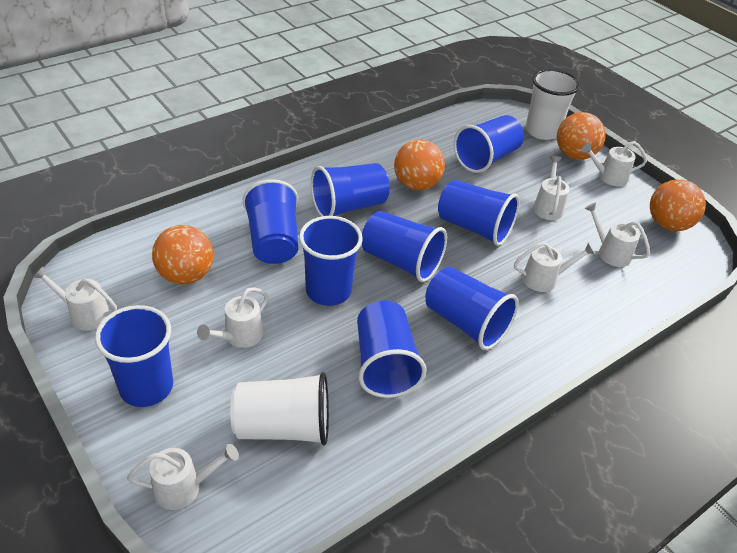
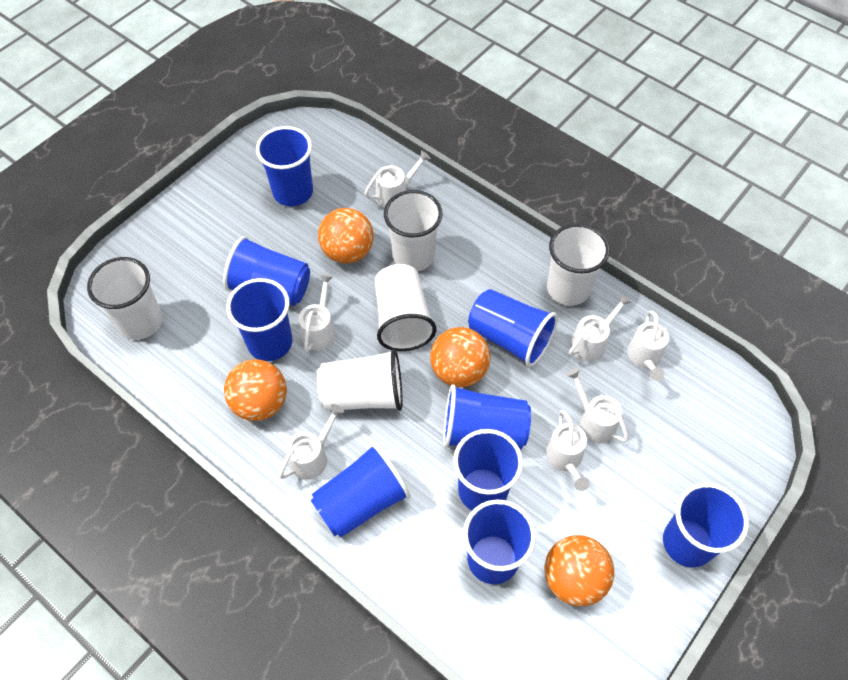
white cup: 2 -> 5

